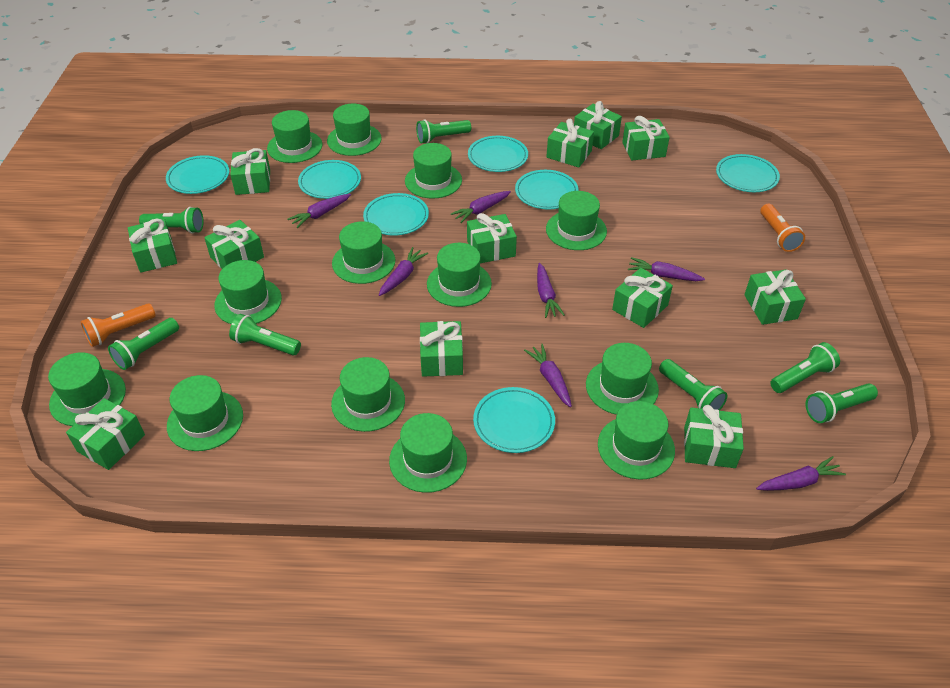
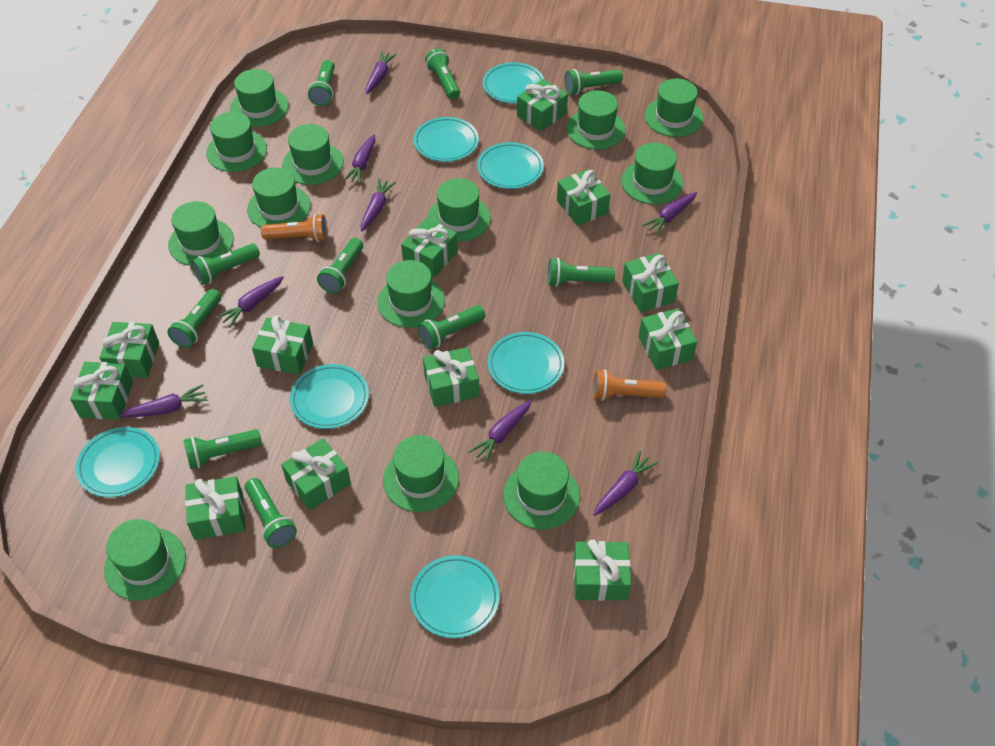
green flashlight: 7 -> 10
purple carrot: 7 -> 8

